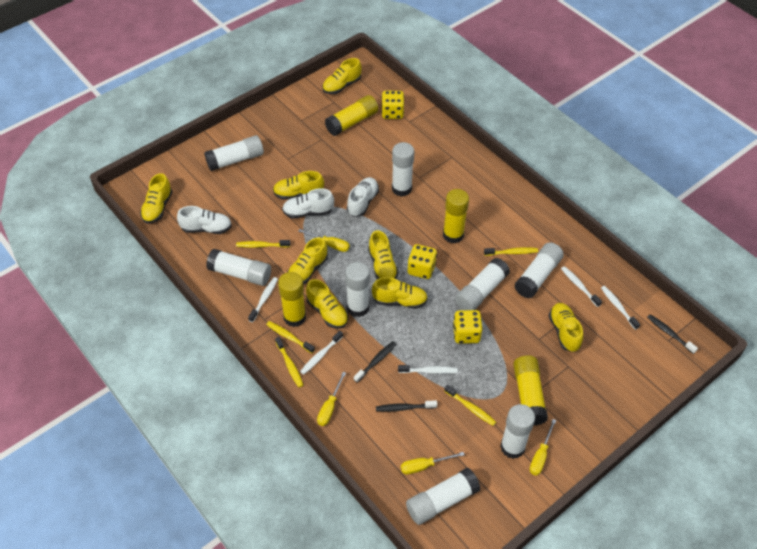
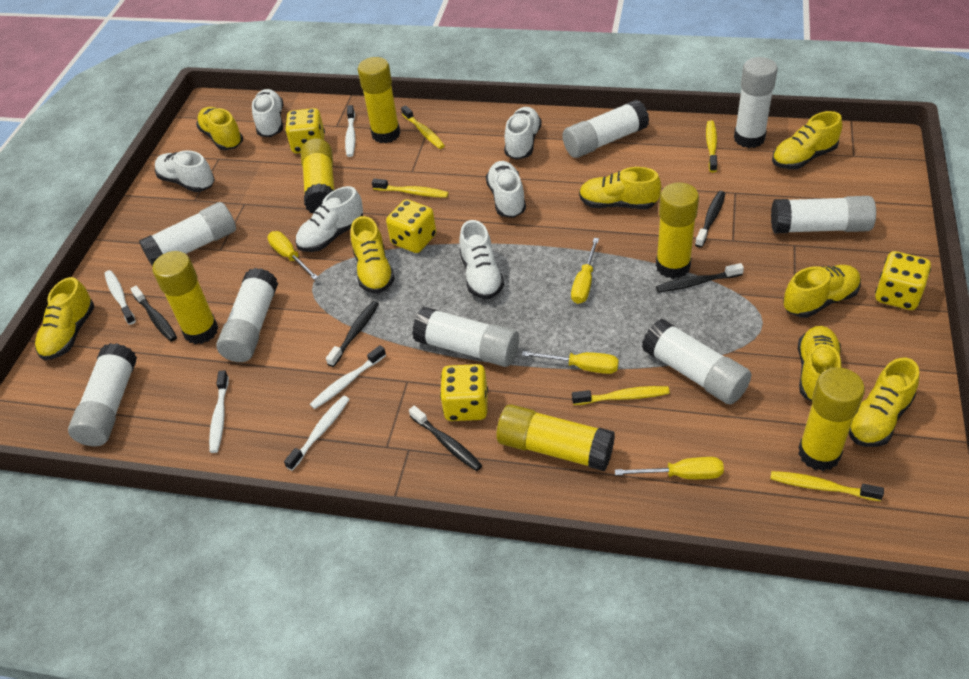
black toothbrush: 3 -> 5
white shoe: 3 -> 6
yellow dice: 3 -> 4
yellow glue stick: 4 -> 6

